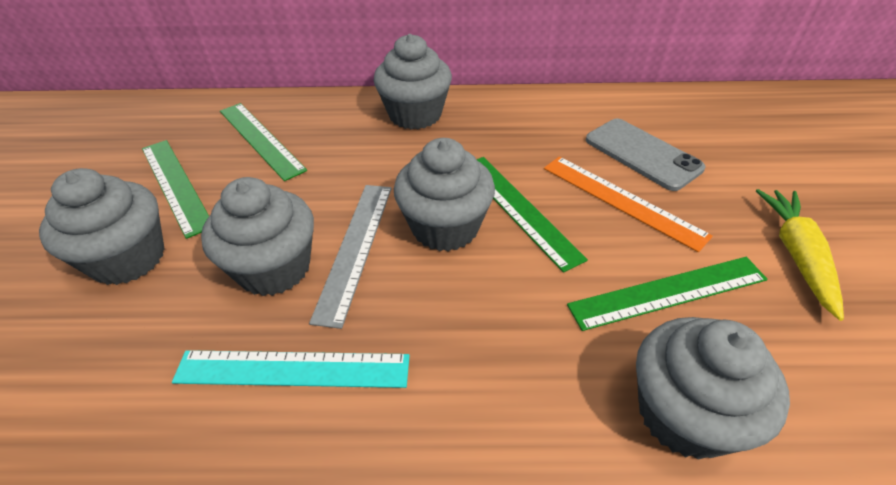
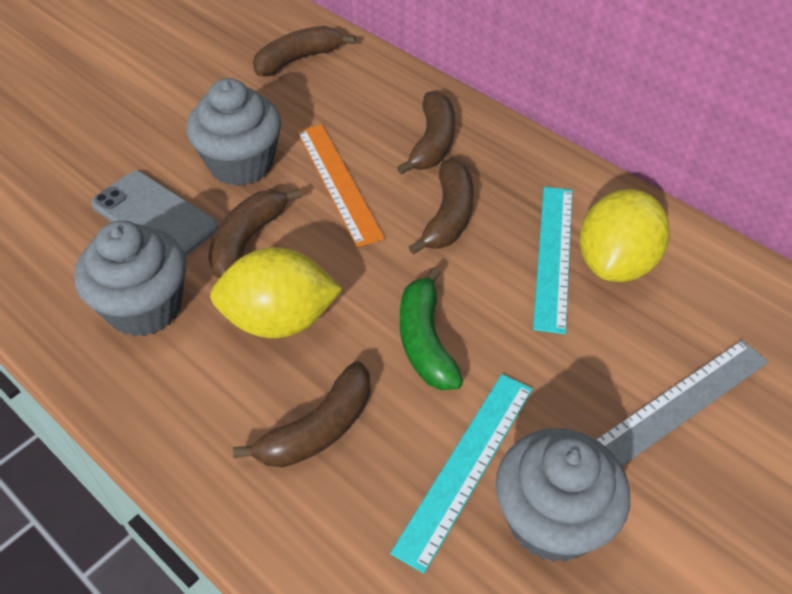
brown banana: 0 -> 5
green banana: 0 -> 1
green ruler: 4 -> 0
grey cupcake: 5 -> 3
turquoise ruler: 1 -> 2
yellow carrot: 1 -> 0
yellow lemon: 0 -> 2

